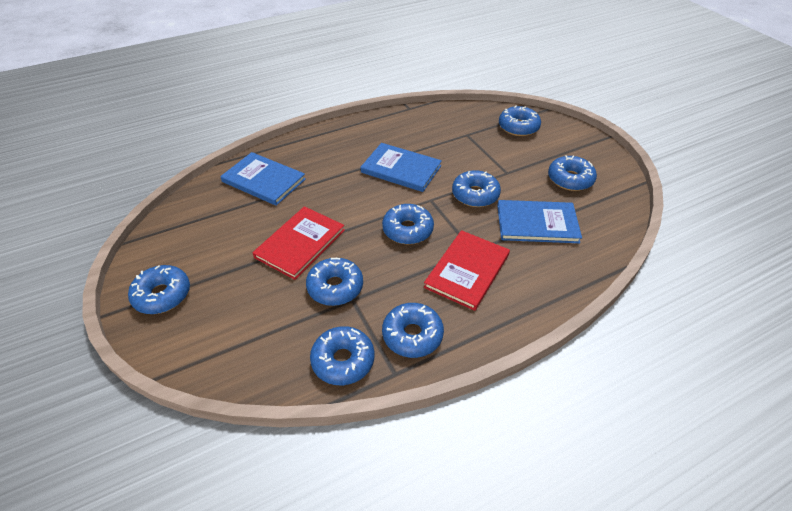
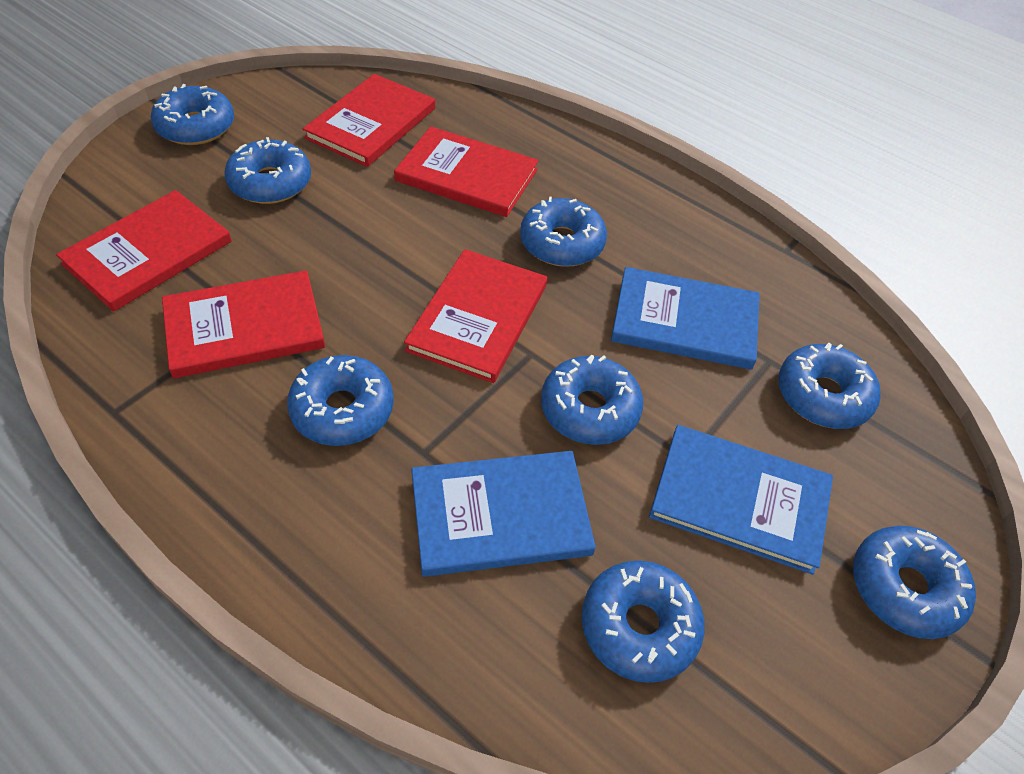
red book: 2 -> 5

